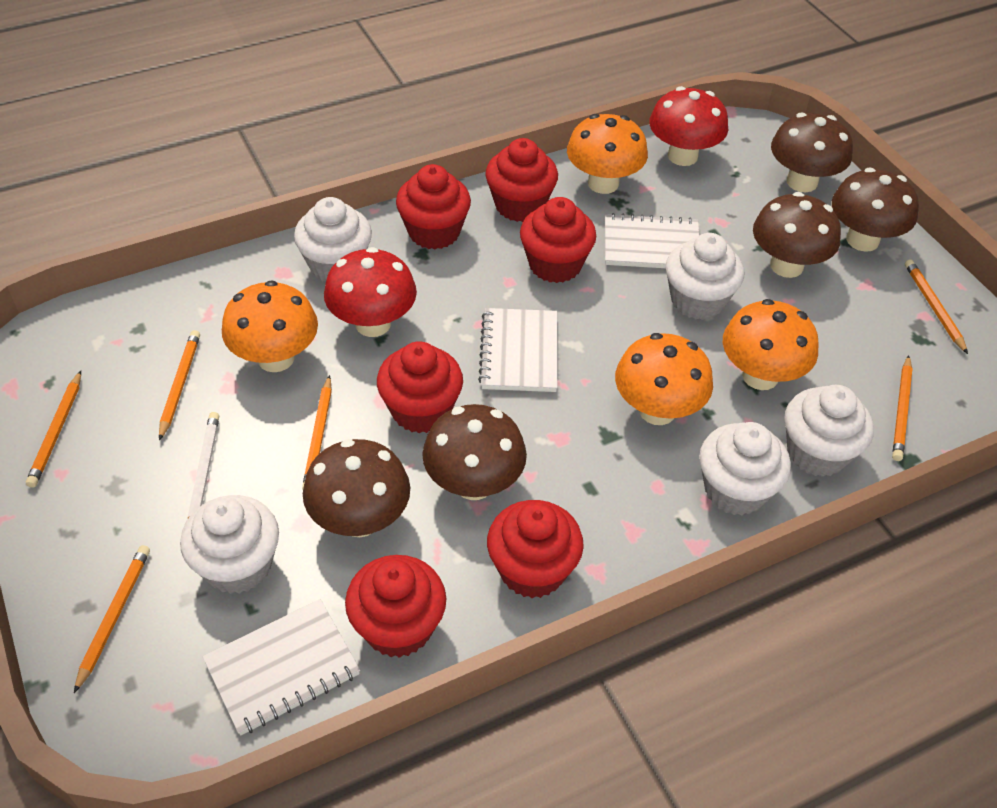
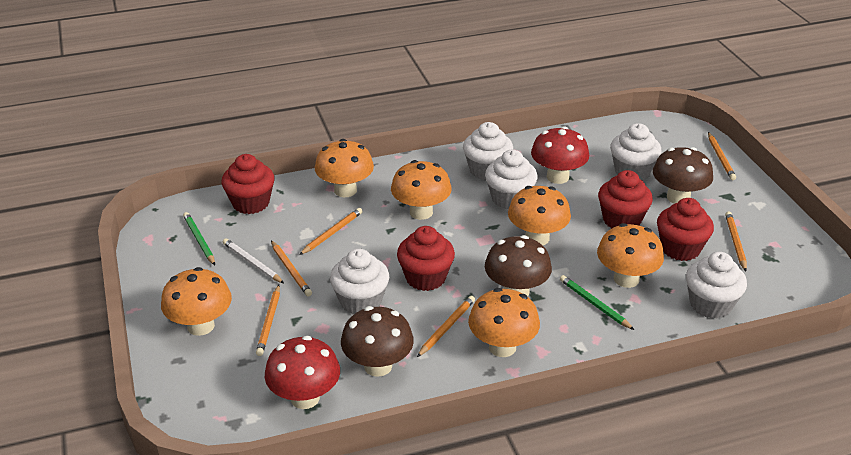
brown mushroom: 5 -> 3
green pencil: 0 -> 2
orange mushroom: 4 -> 6
red cupcake: 6 -> 4
white notebook: 3 -> 0

